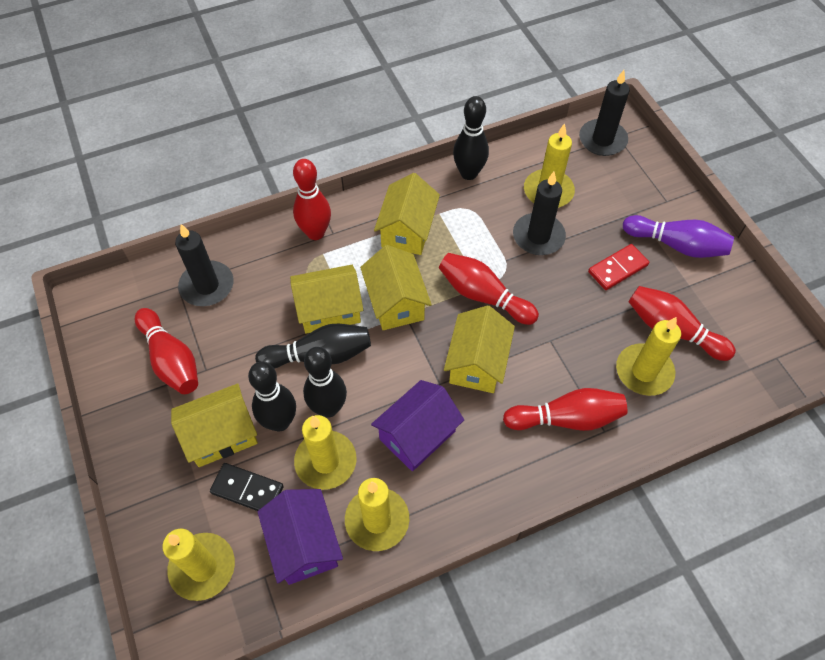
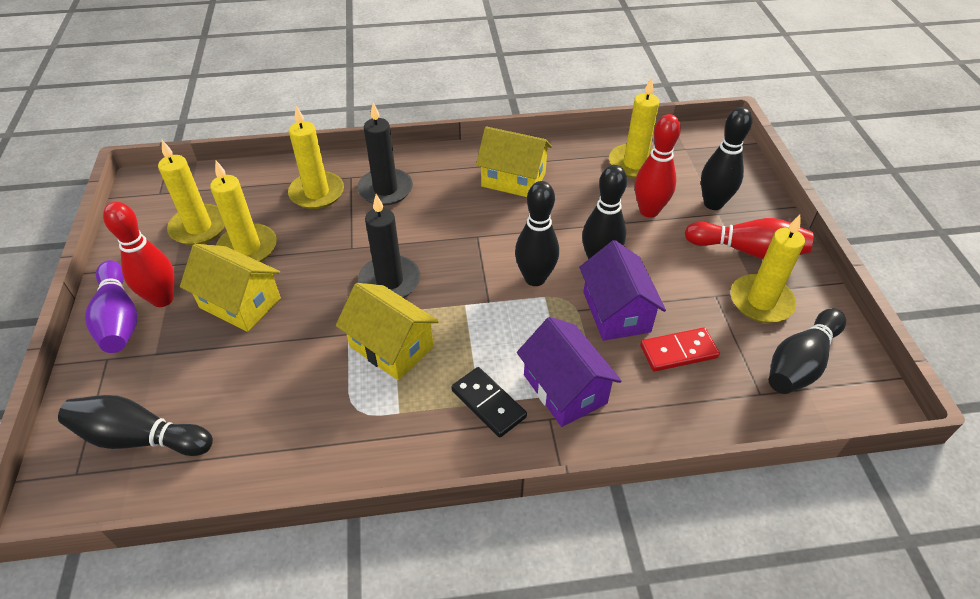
black bowling pin: 4 -> 5
black candle: 3 -> 2
red bowling pin: 5 -> 3
yellow house: 5 -> 3

